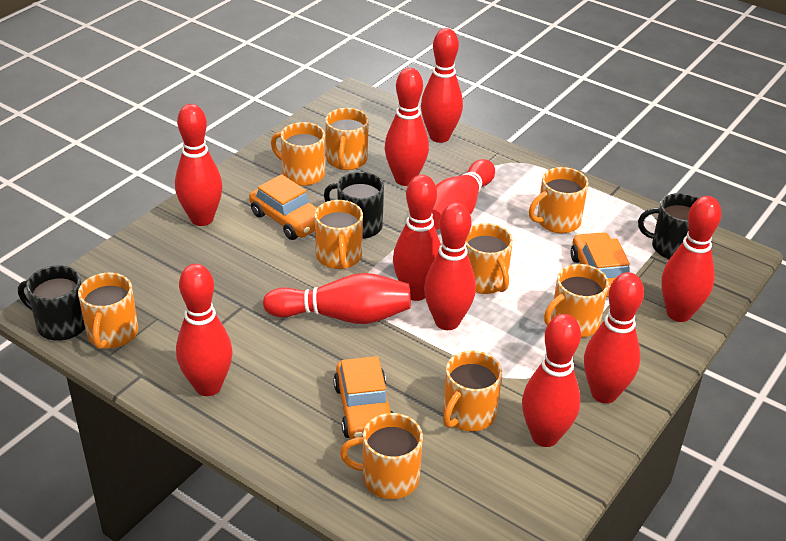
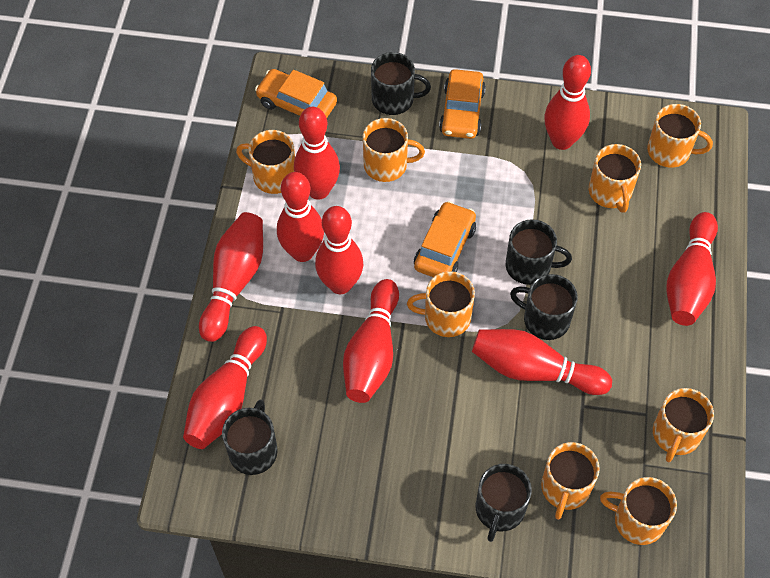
black mug: 3 -> 5
orange mug: 9 -> 8
red bowling pin: 11 -> 9

